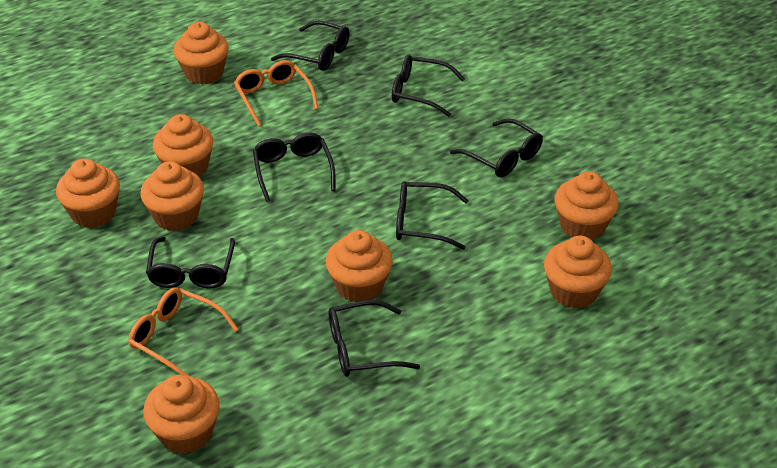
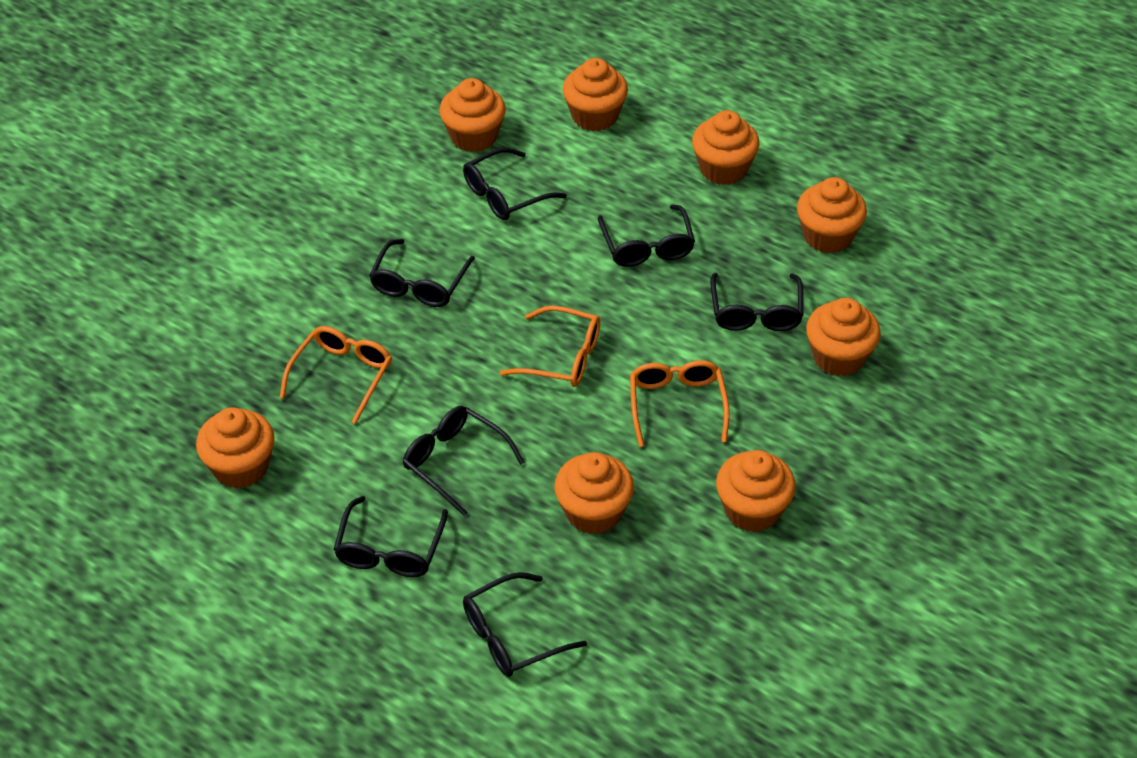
orange glasses: 2 -> 3

